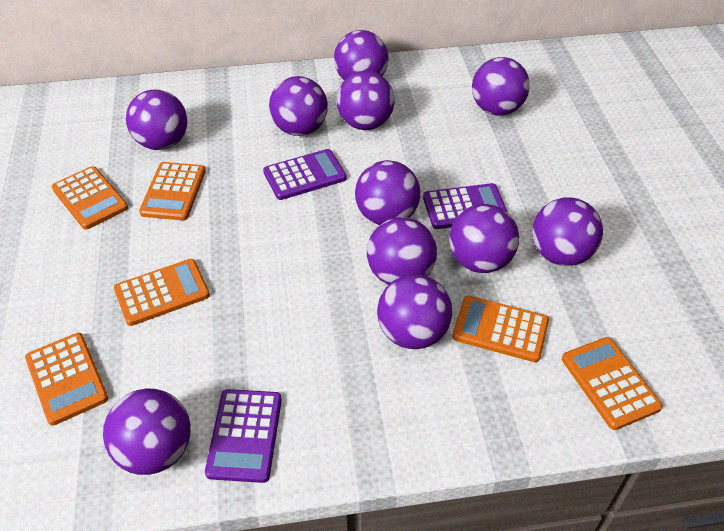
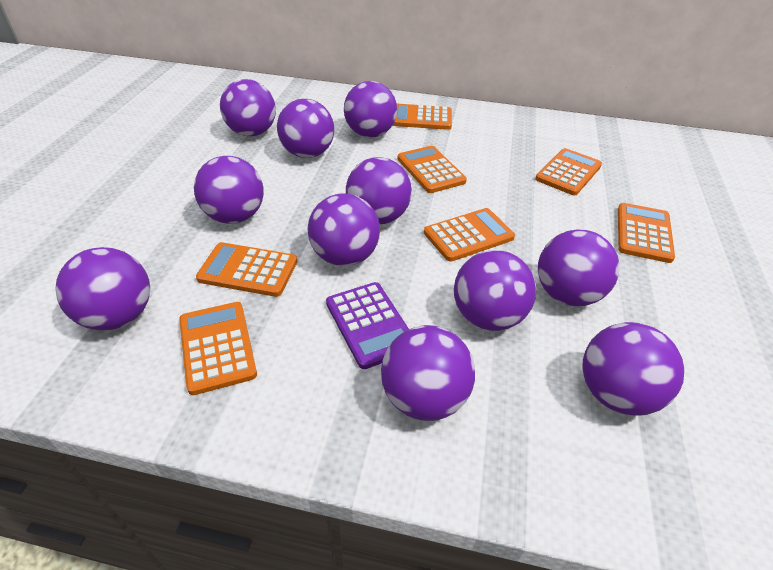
orange calculator: 6 -> 7
purple calculator: 3 -> 1

